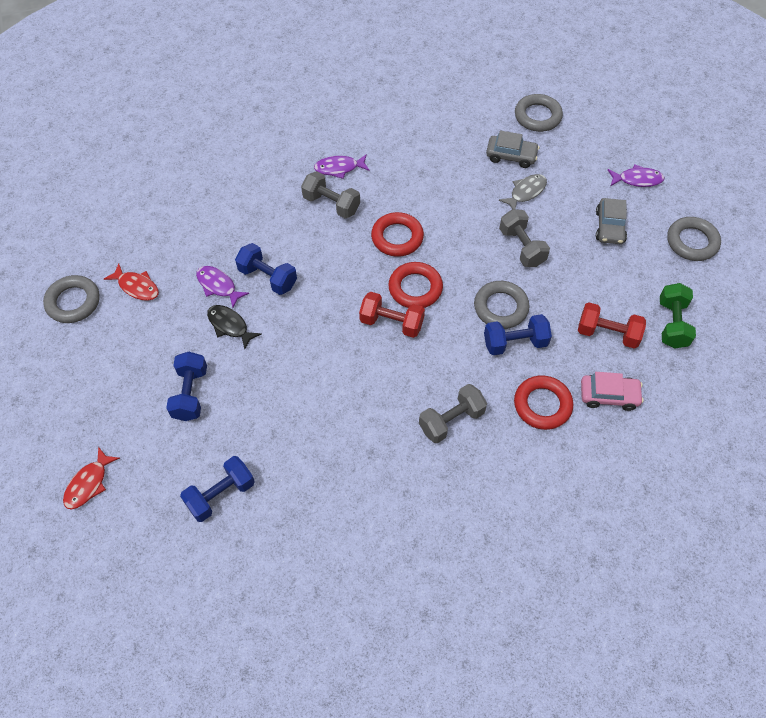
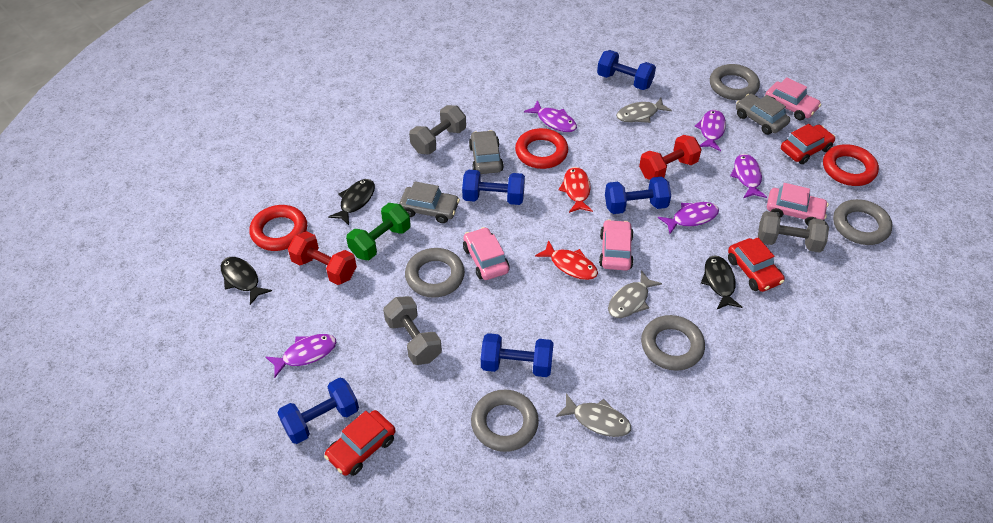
black fish: 1 -> 3
blue dumbbell: 4 -> 5
grey car: 2 -> 3
grey fish: 1 -> 3
grey ring: 4 -> 5
pink car: 1 -> 4
purple fish: 3 -> 5
red car: 0 -> 3

